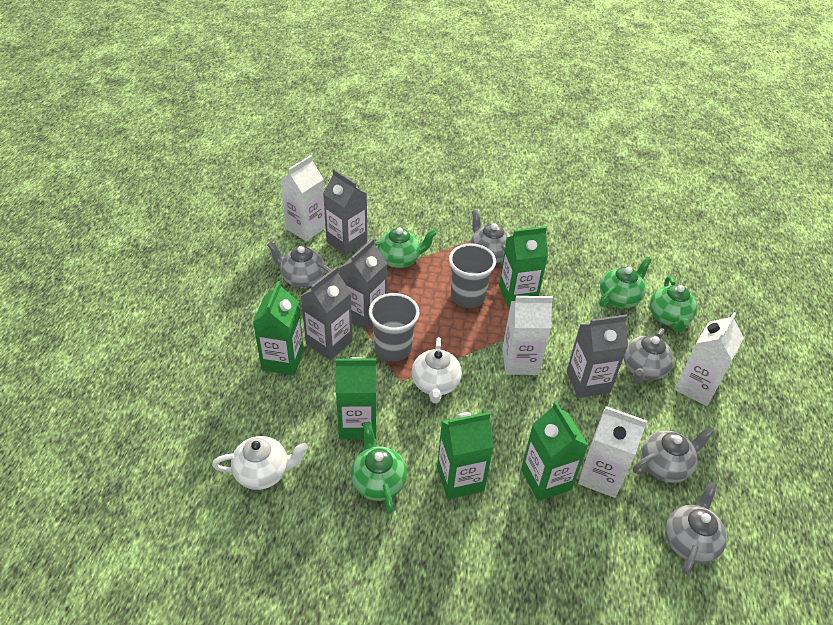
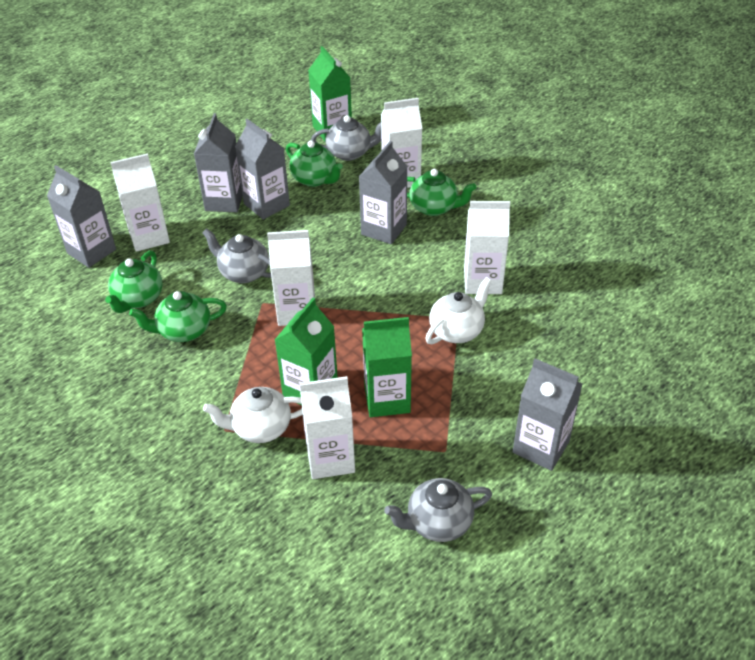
green carton: 5 -> 3
grey carton: 4 -> 5
grey cup: 2 -> 0
grey teapot: 5 -> 3
white carton: 4 -> 5

